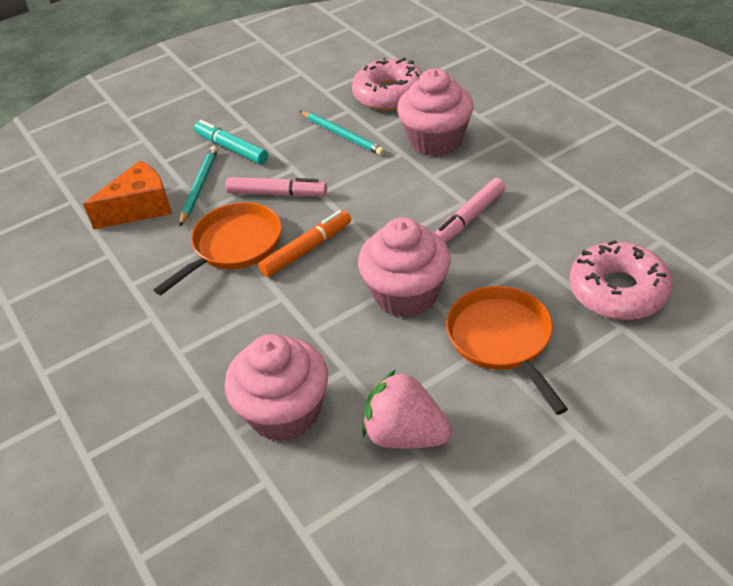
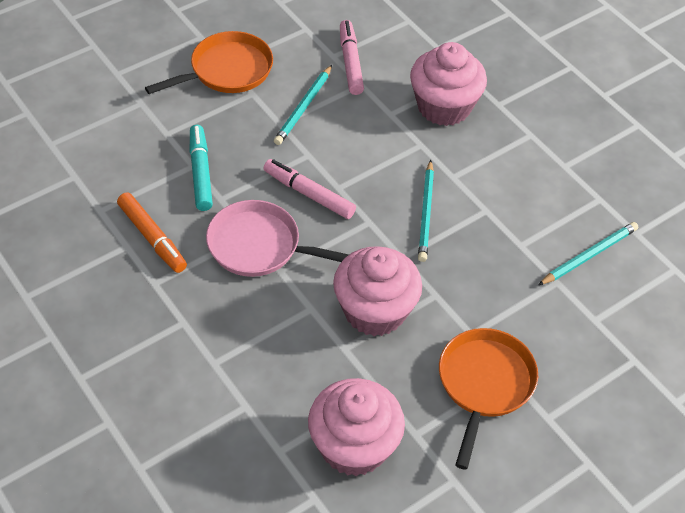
orange cheese: 1 -> 0
pink donut: 2 -> 0
pink pan: 0 -> 1
pink strawberry: 1 -> 0
turquoise pencil: 2 -> 3

